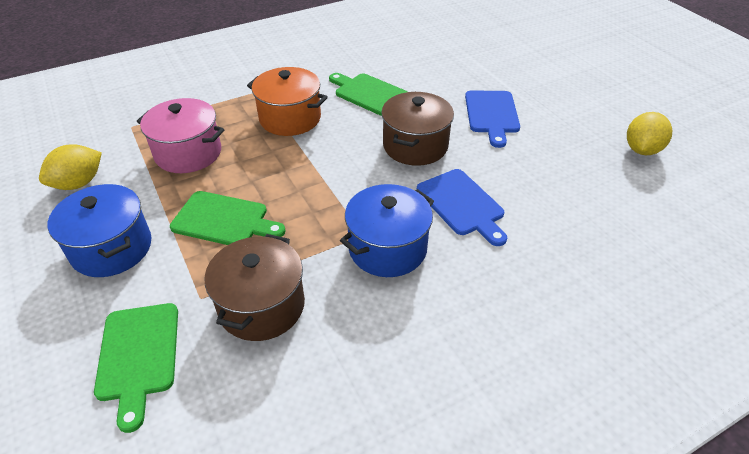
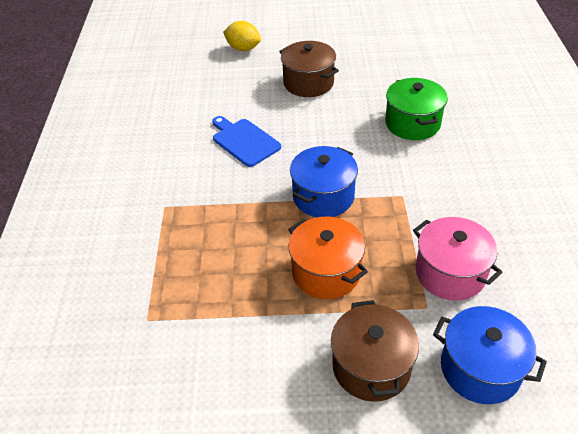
blue cutting board: 2 -> 1
green cutting board: 3 -> 0
green pot: 0 -> 1
yellow lemon: 2 -> 1

